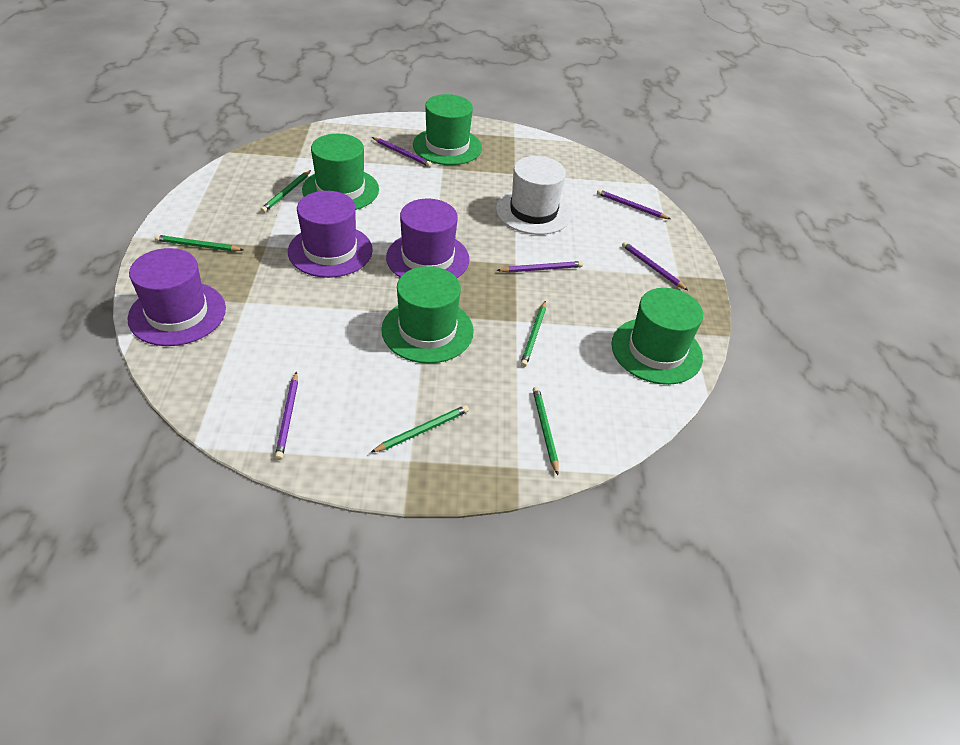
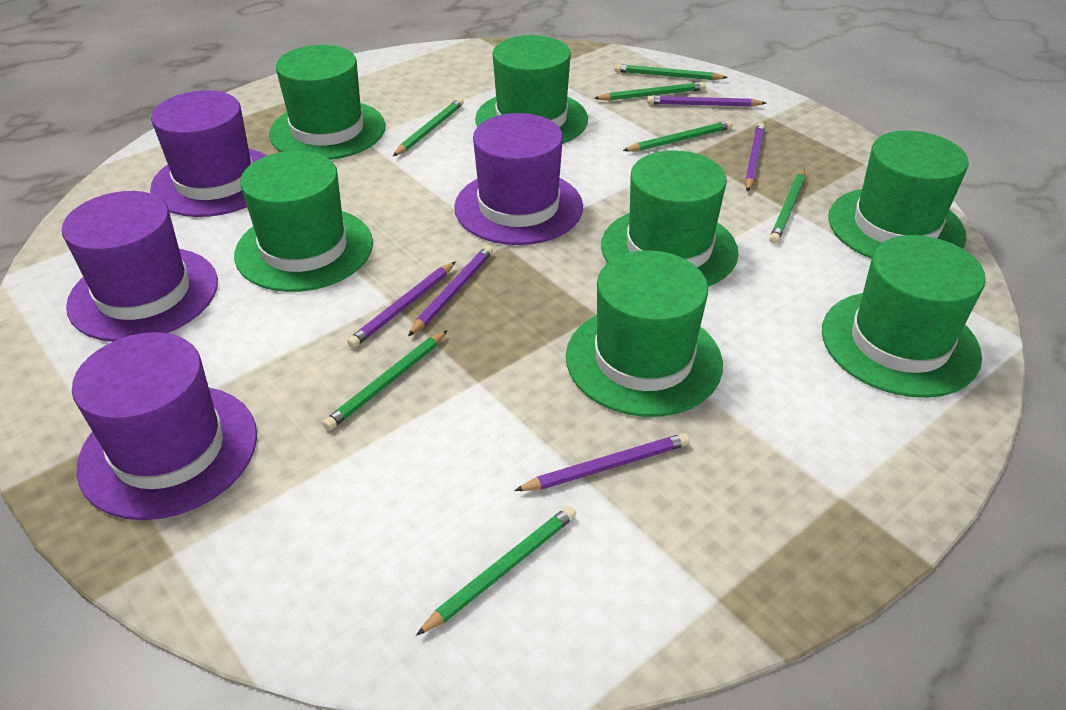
green hat: 4 -> 7
green pencil: 5 -> 7
purple hat: 3 -> 4
white hat: 1 -> 0

